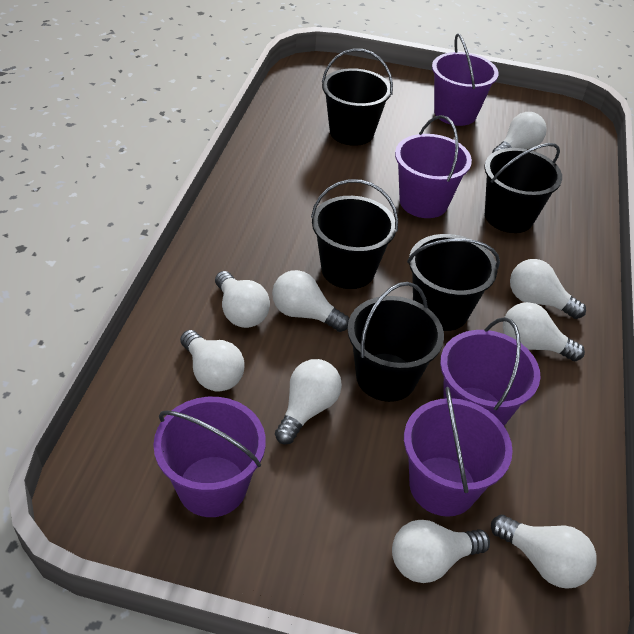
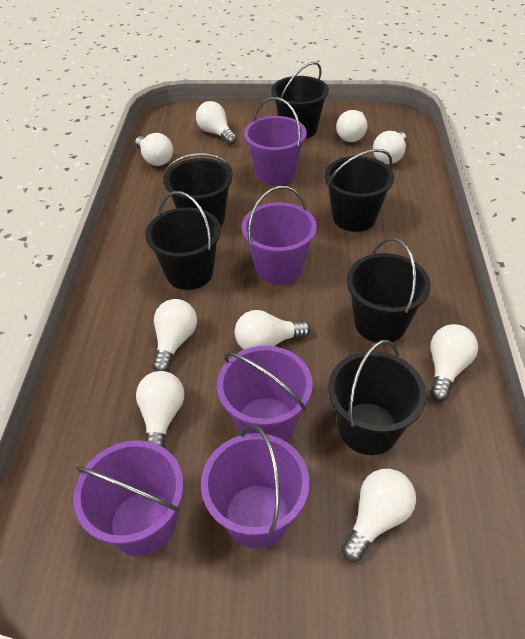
black bucket: 5 -> 6

